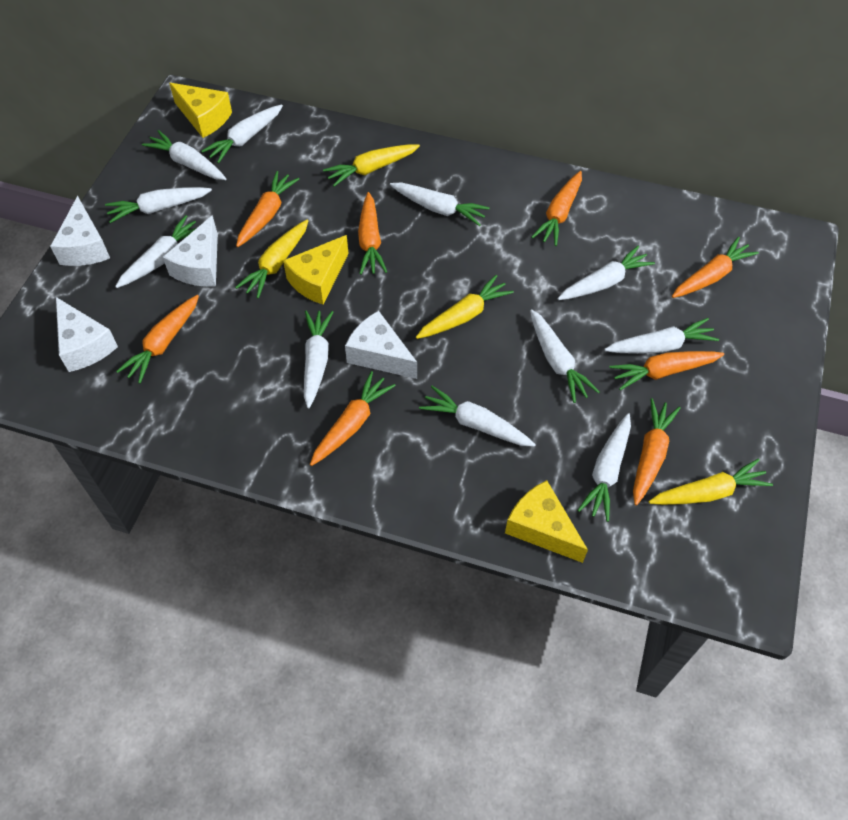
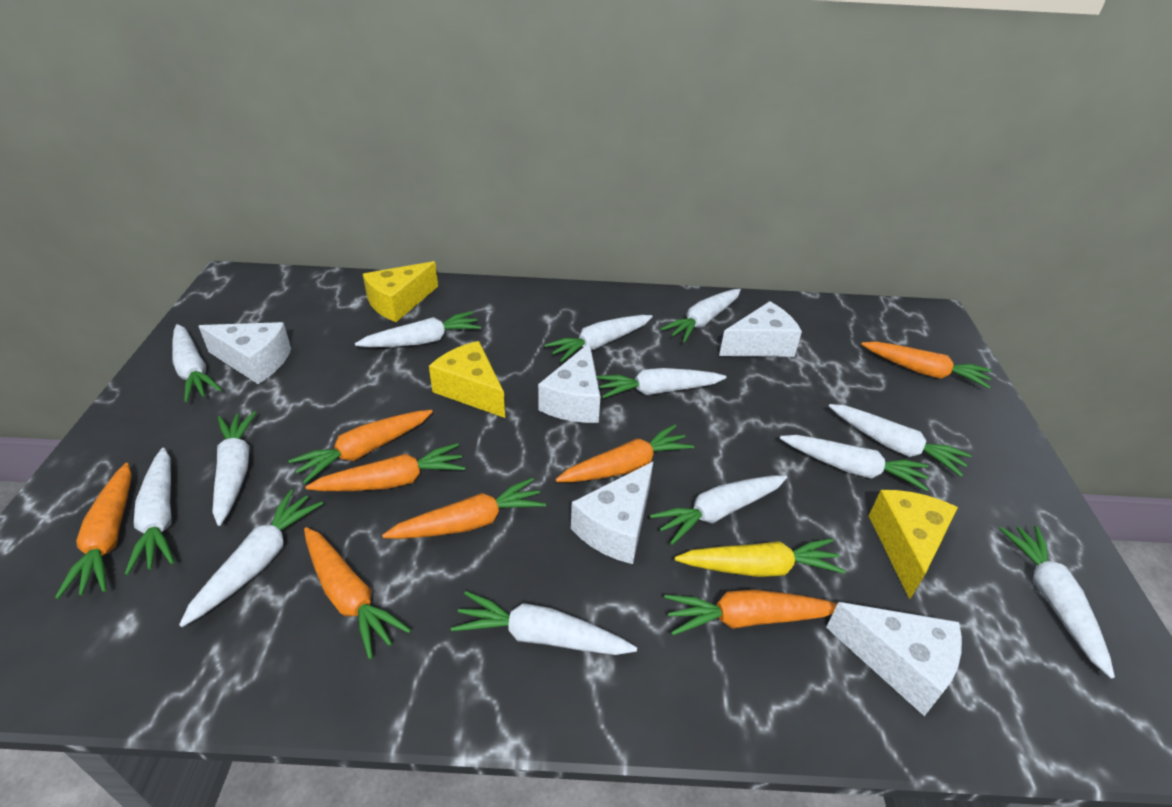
white carrot: 11 -> 13
white cheese: 4 -> 5
yellow carrot: 4 -> 1

